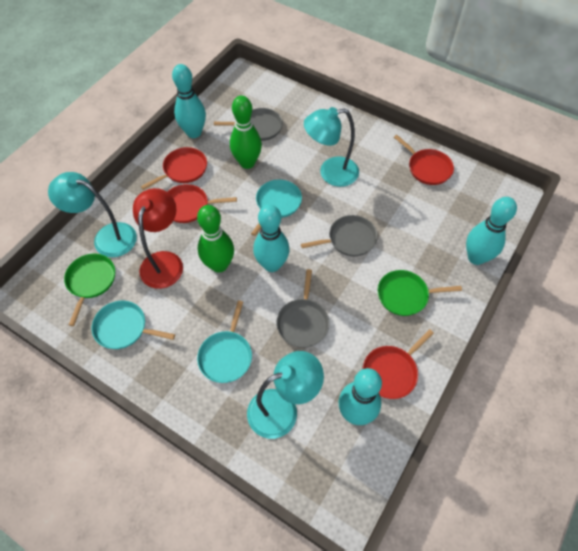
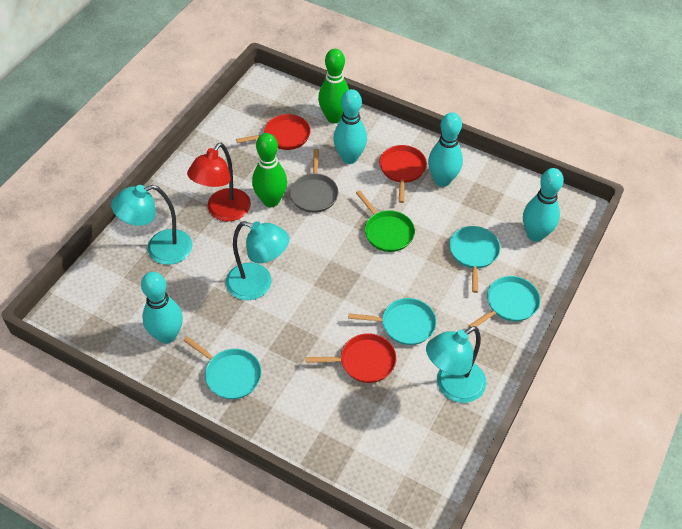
green pan: 2 -> 1
grey pan: 3 -> 1
red pan: 4 -> 3
turquoise pan: 3 -> 4

